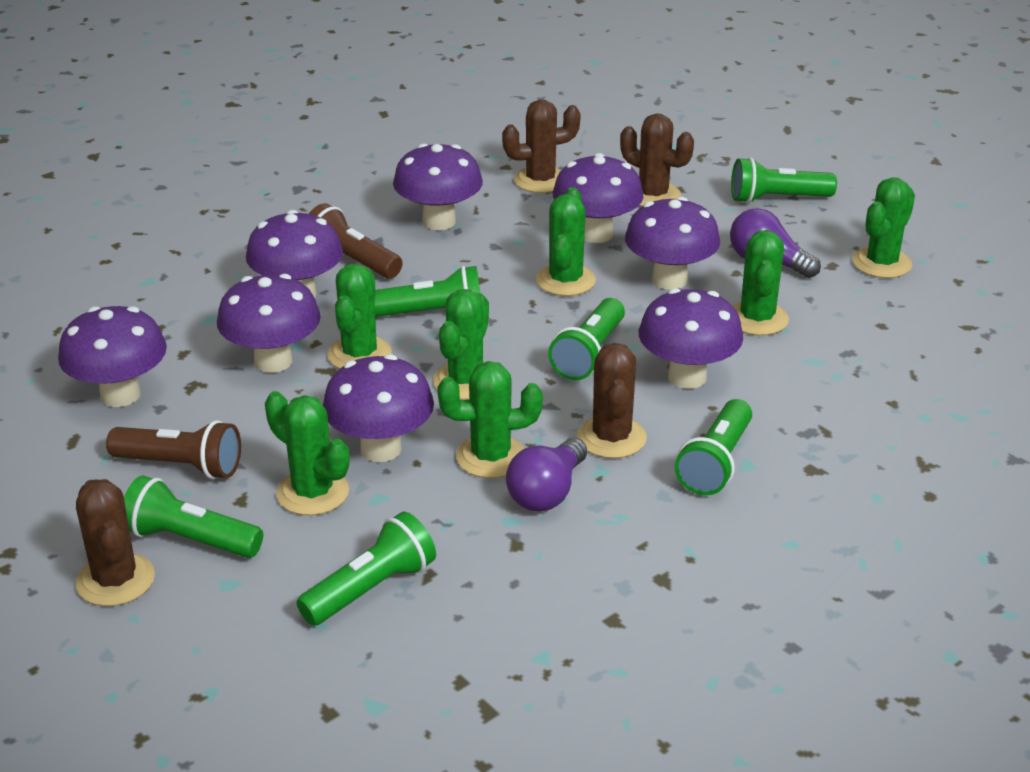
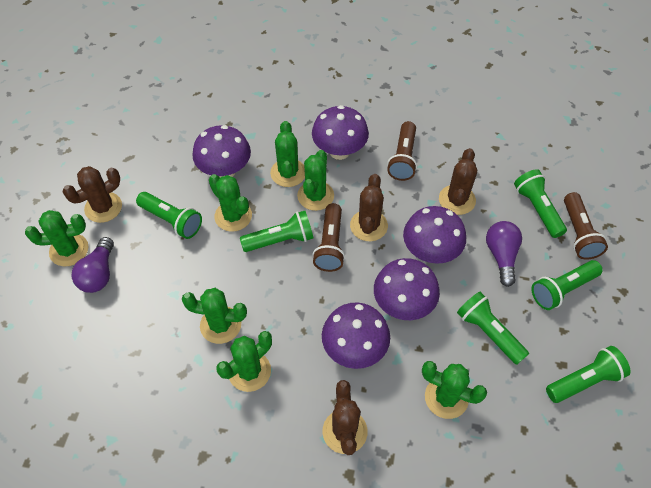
brown flashlight: 2 -> 3
purple mushroom: 8 -> 5

